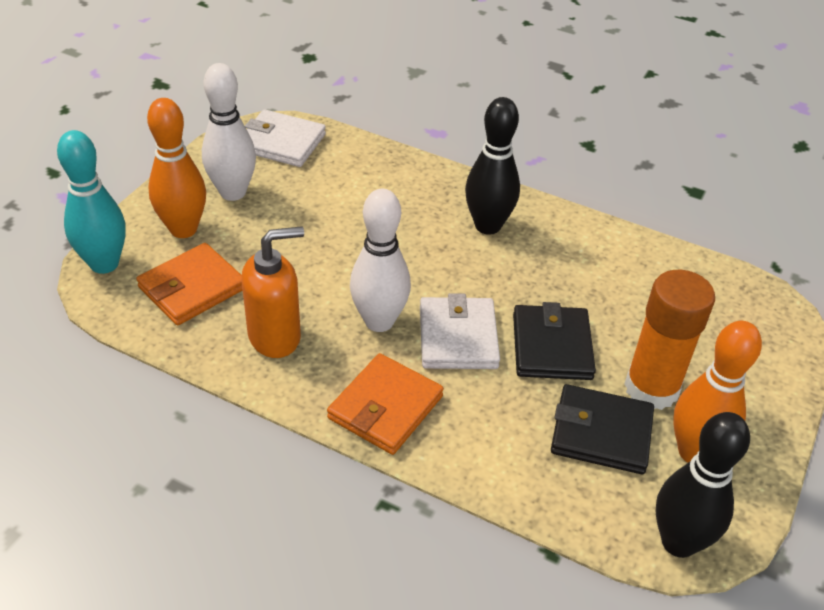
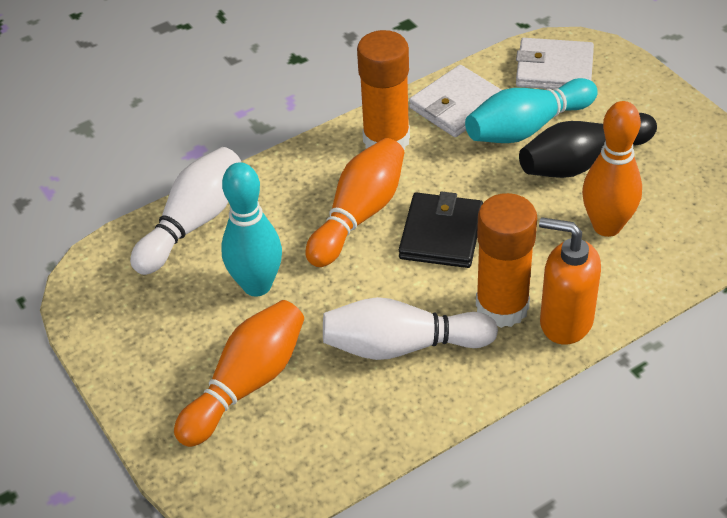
black bowling pin: 2 -> 1
black wallet: 2 -> 1
orange bowling pin: 2 -> 3
orange glue stick: 1 -> 2
orange wallet: 2 -> 0
turquoise bowling pin: 1 -> 2

